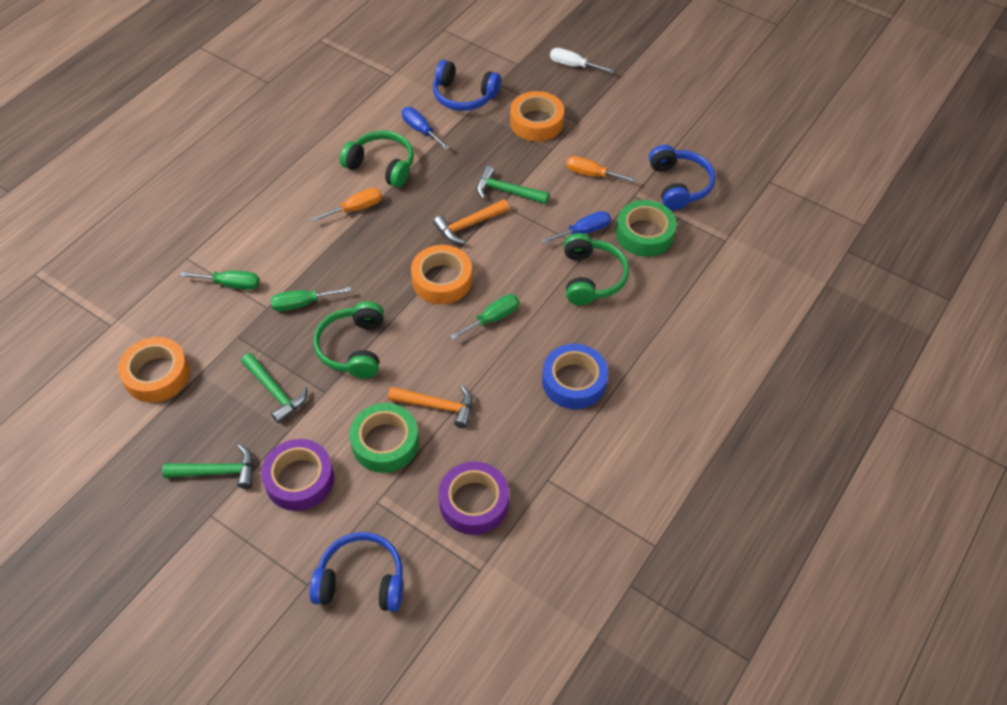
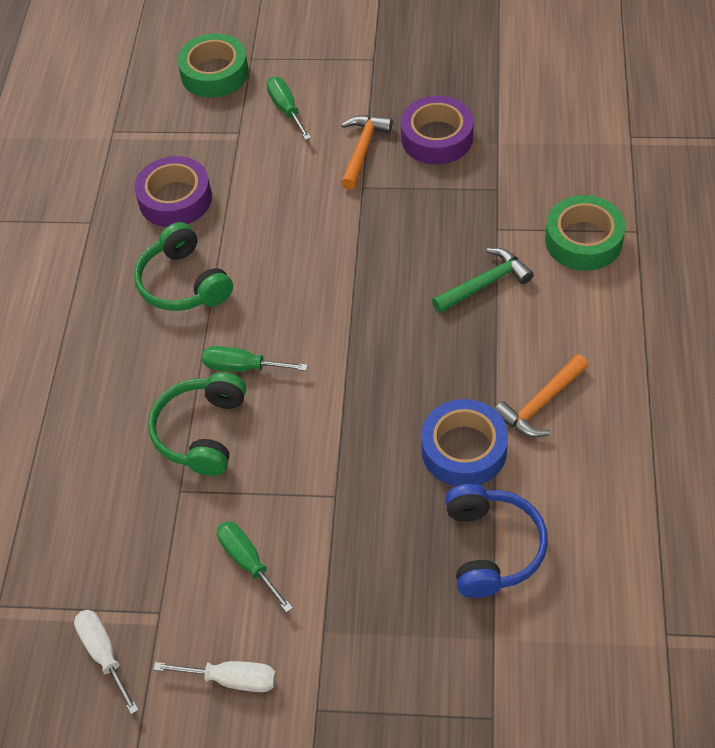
blue headphones: 3 -> 1
blue screwdriver: 2 -> 0
green hammer: 3 -> 1
green headphones: 3 -> 2
orange screwdriver: 2 -> 0
orange tape: 3 -> 0
white screwdriver: 1 -> 2

